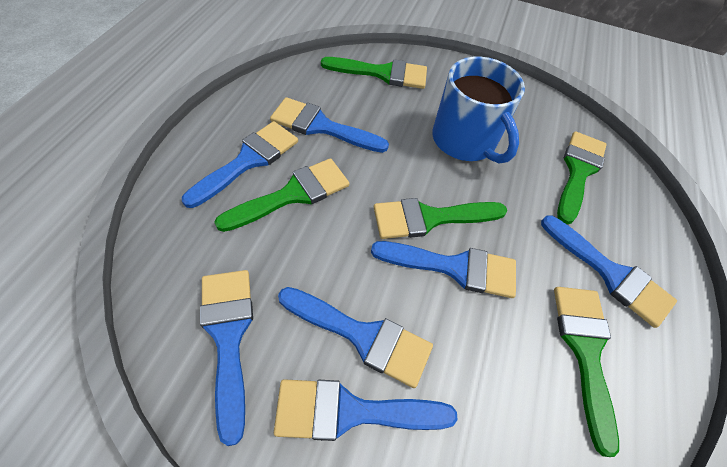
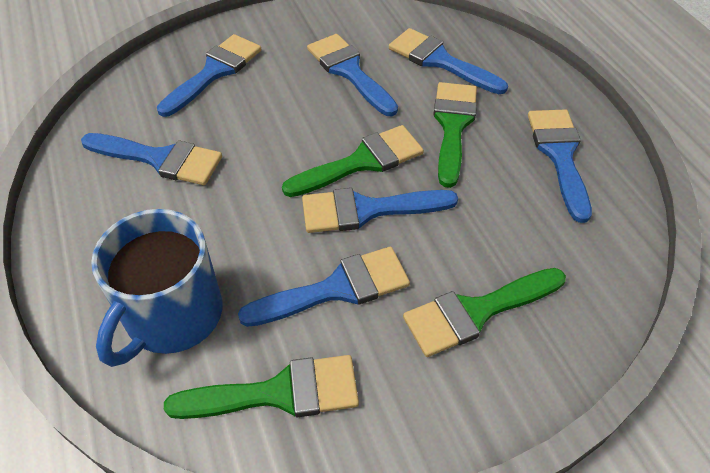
green brush: 5 -> 4

